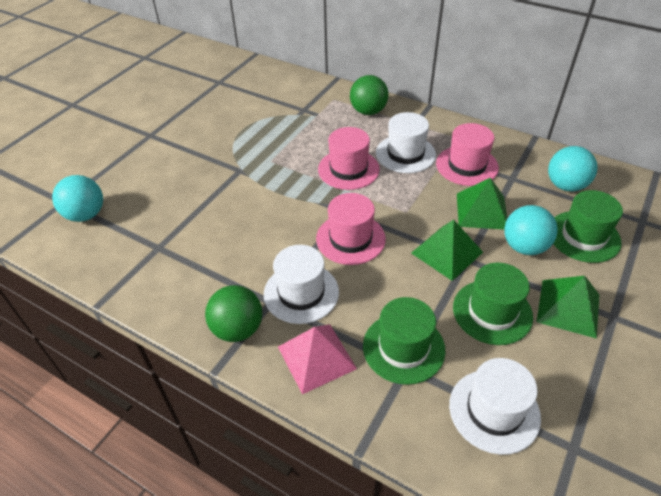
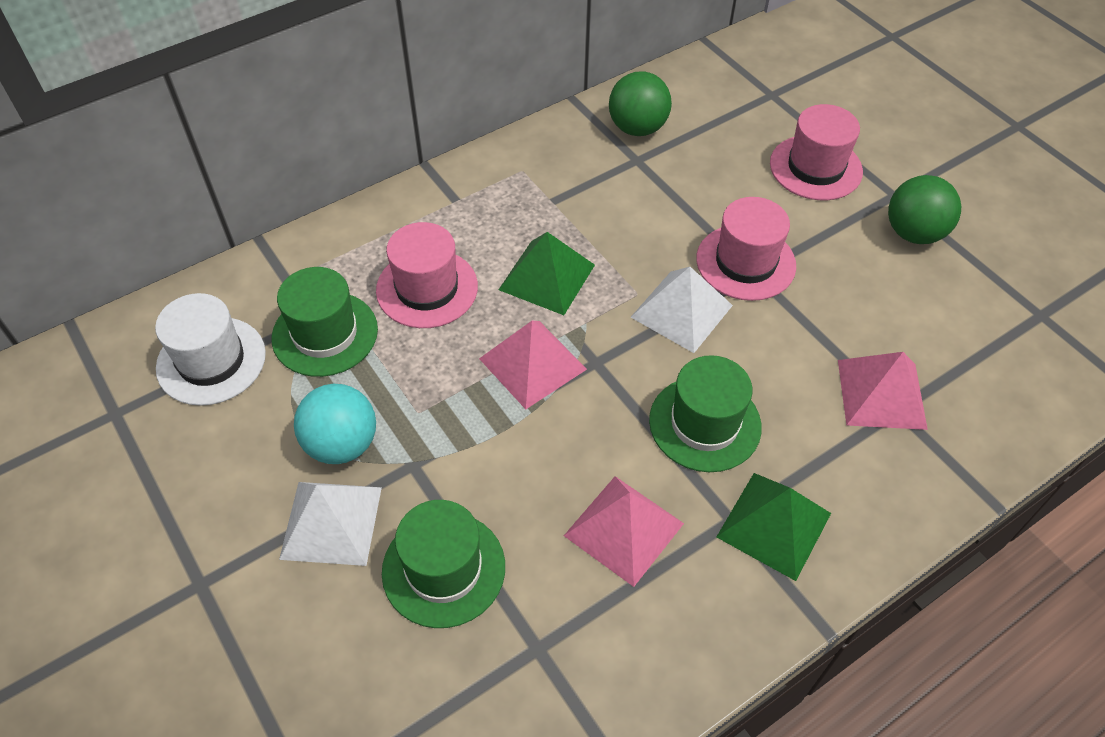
green pyramid: 3 -> 2
pink pyramid: 1 -> 3
turquoise ball: 3 -> 1
white hat: 3 -> 1
white pyramid: 0 -> 2

